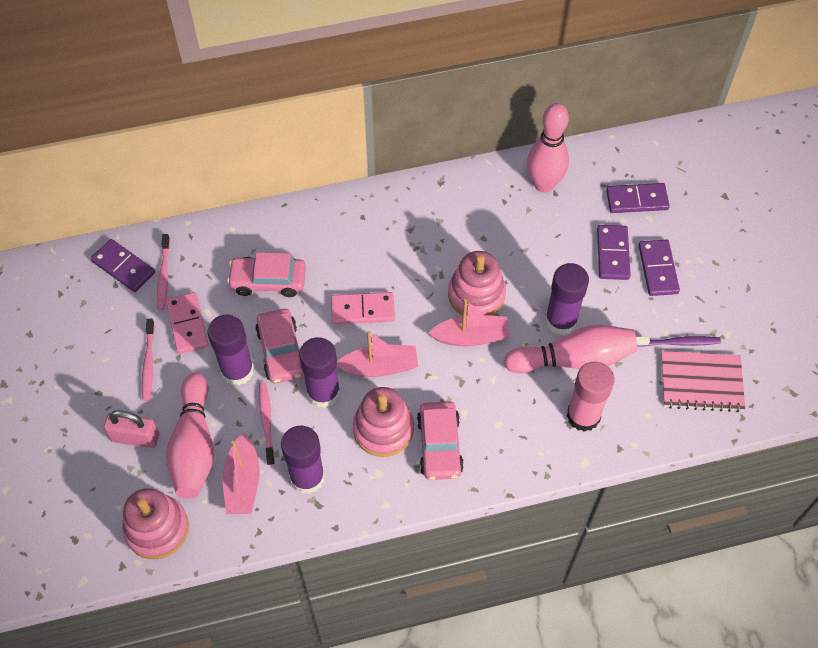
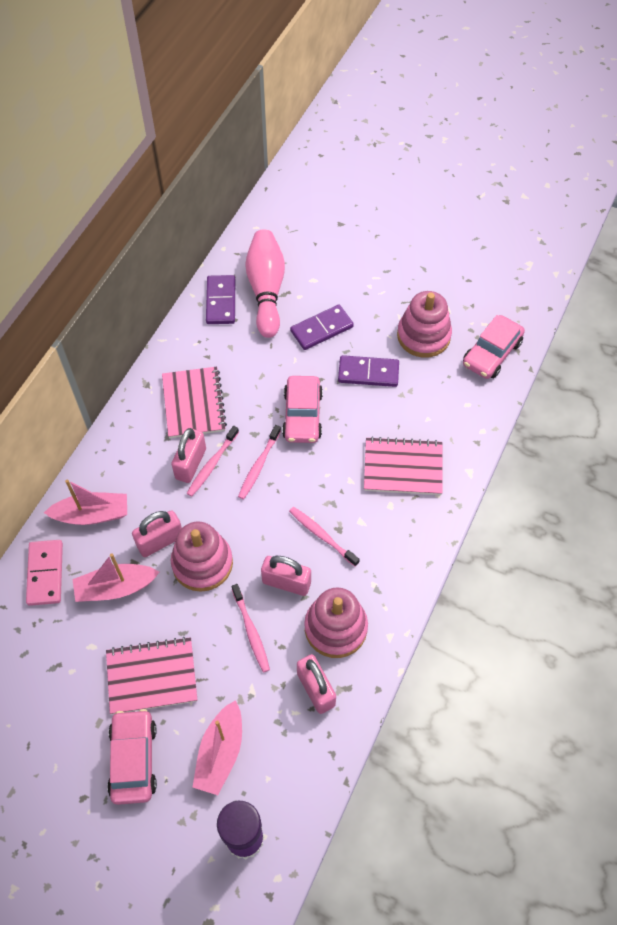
pink bowling pin: 3 -> 1
pink domino: 2 -> 1
pink glue stick: 1 -> 0
pink notebook: 1 -> 3
pink padlock: 1 -> 4
pink toothbrush: 3 -> 4
purple domino: 4 -> 3
purple glue stick: 4 -> 1
purple toothbrush: 1 -> 0

